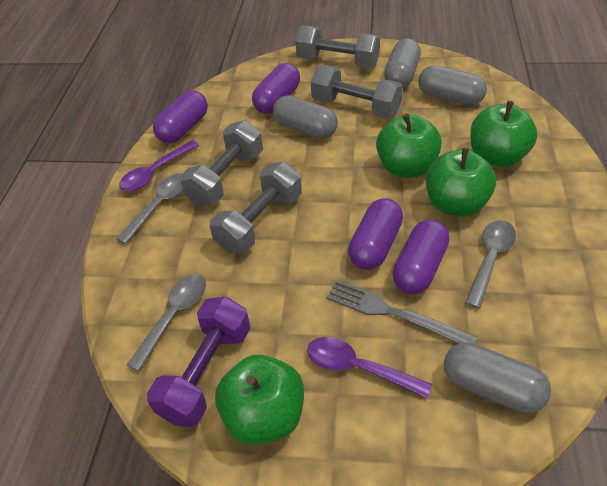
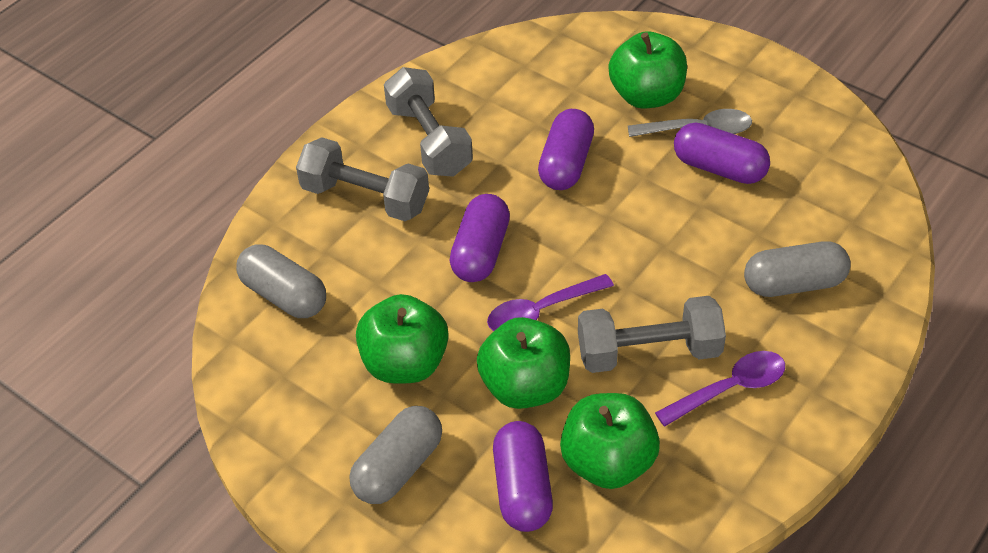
grey capsule: 4 -> 3
grey dumbbell: 4 -> 3
grey fork: 1 -> 0
grey spoon: 3 -> 1
purple dumbbell: 1 -> 0

